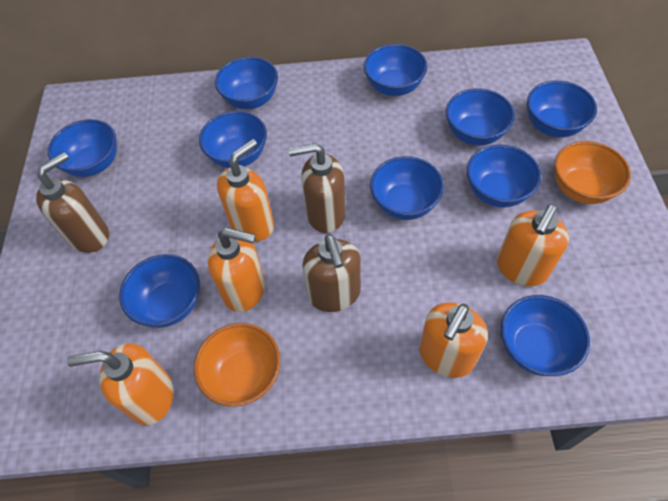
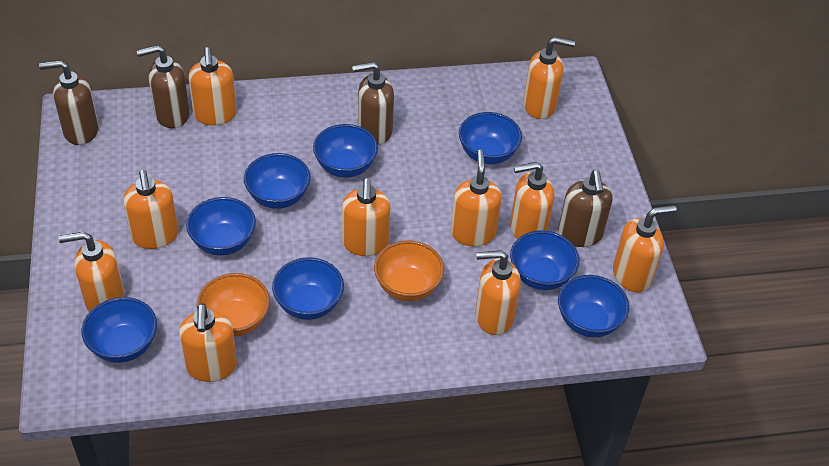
blue bowl: 10 -> 8
brown soap dispenser: 3 -> 4
orange soap dispenser: 5 -> 10

